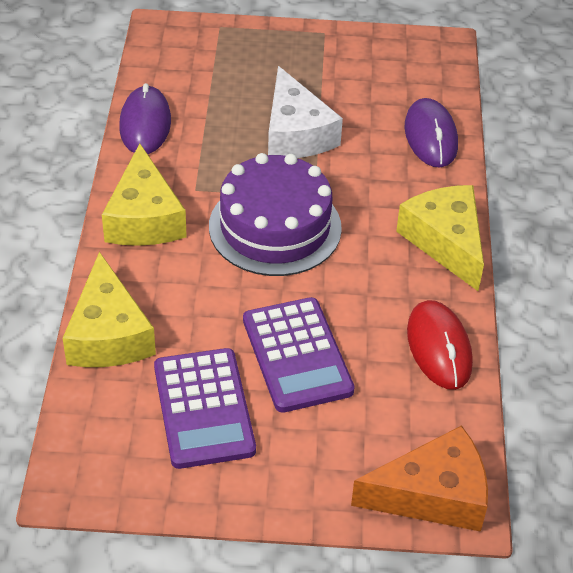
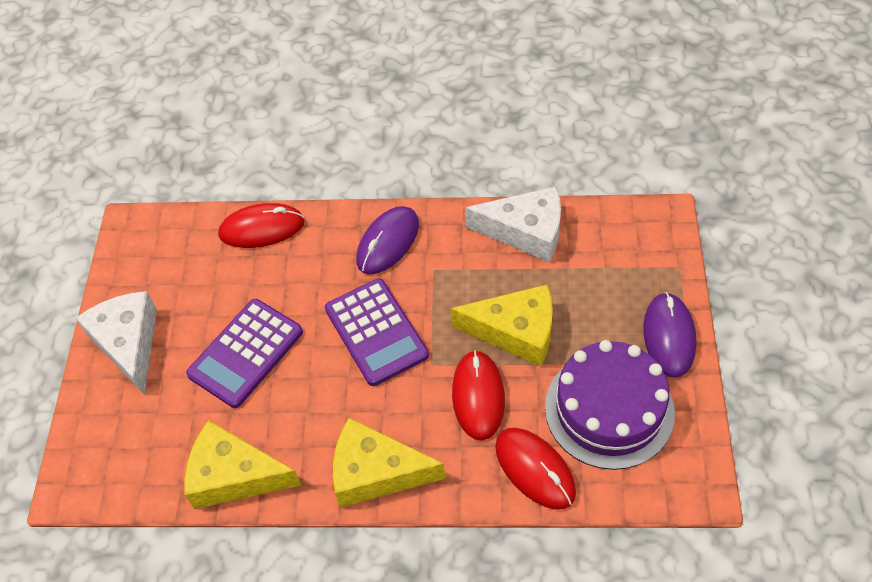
orange cheese: 1 -> 0
red mouse: 1 -> 3
white cheese: 1 -> 2

